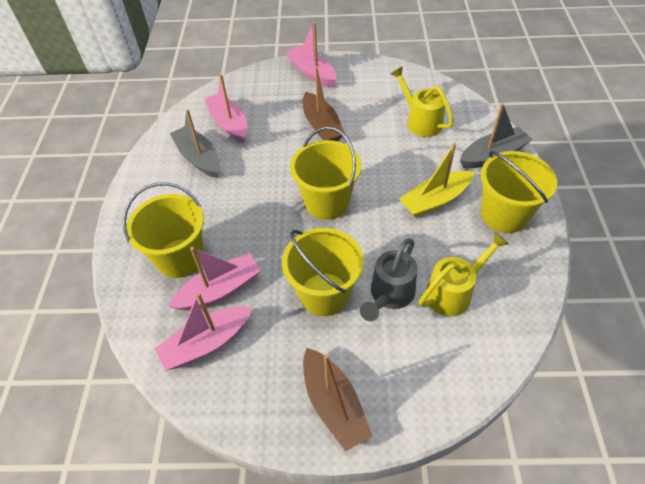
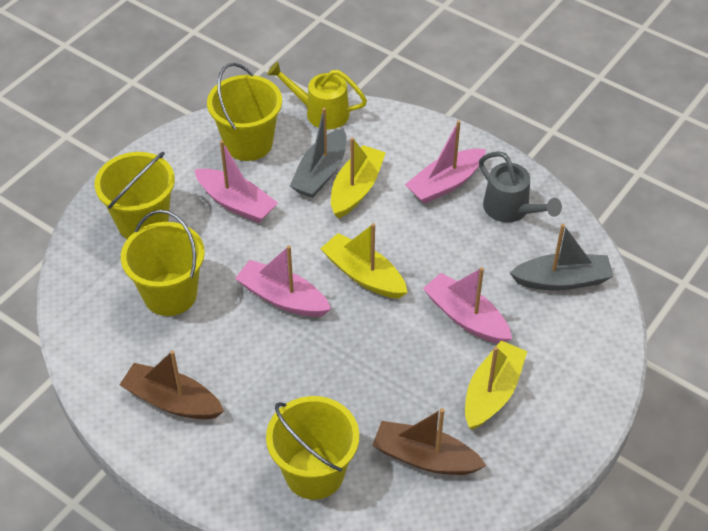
yellow boat: 1 -> 3
yellow watering can: 2 -> 1

